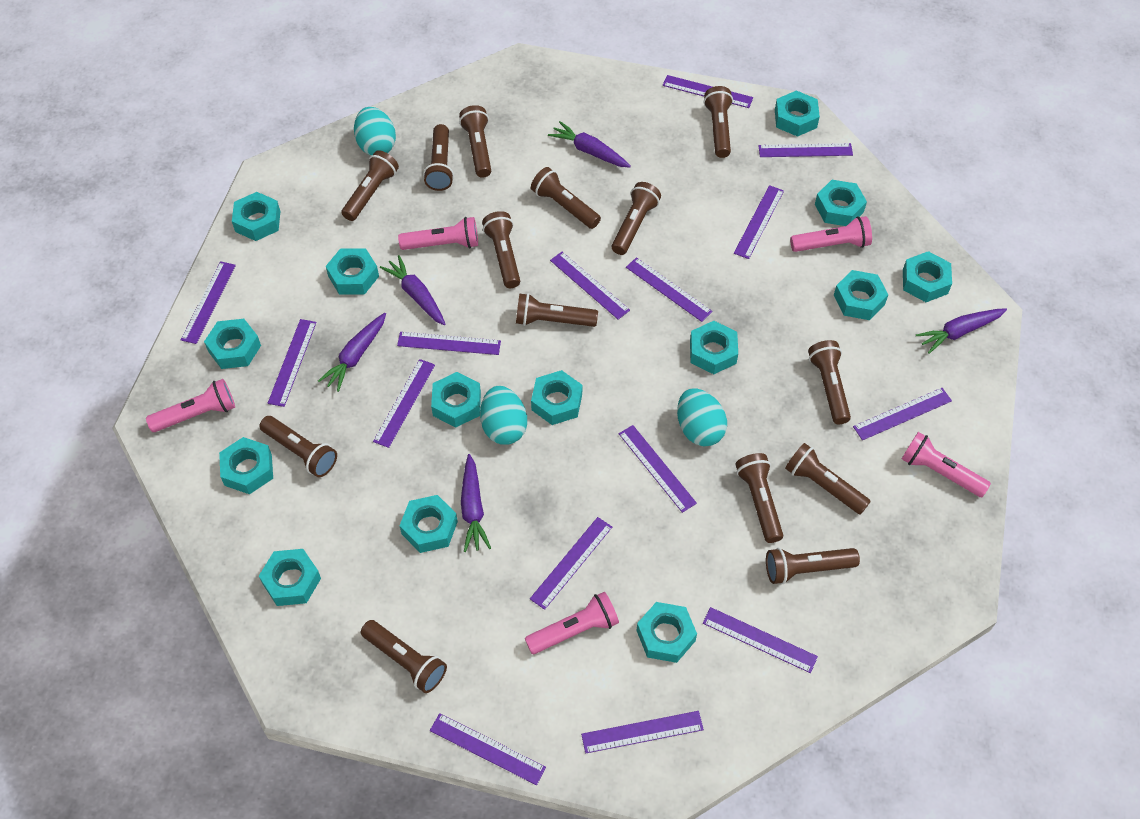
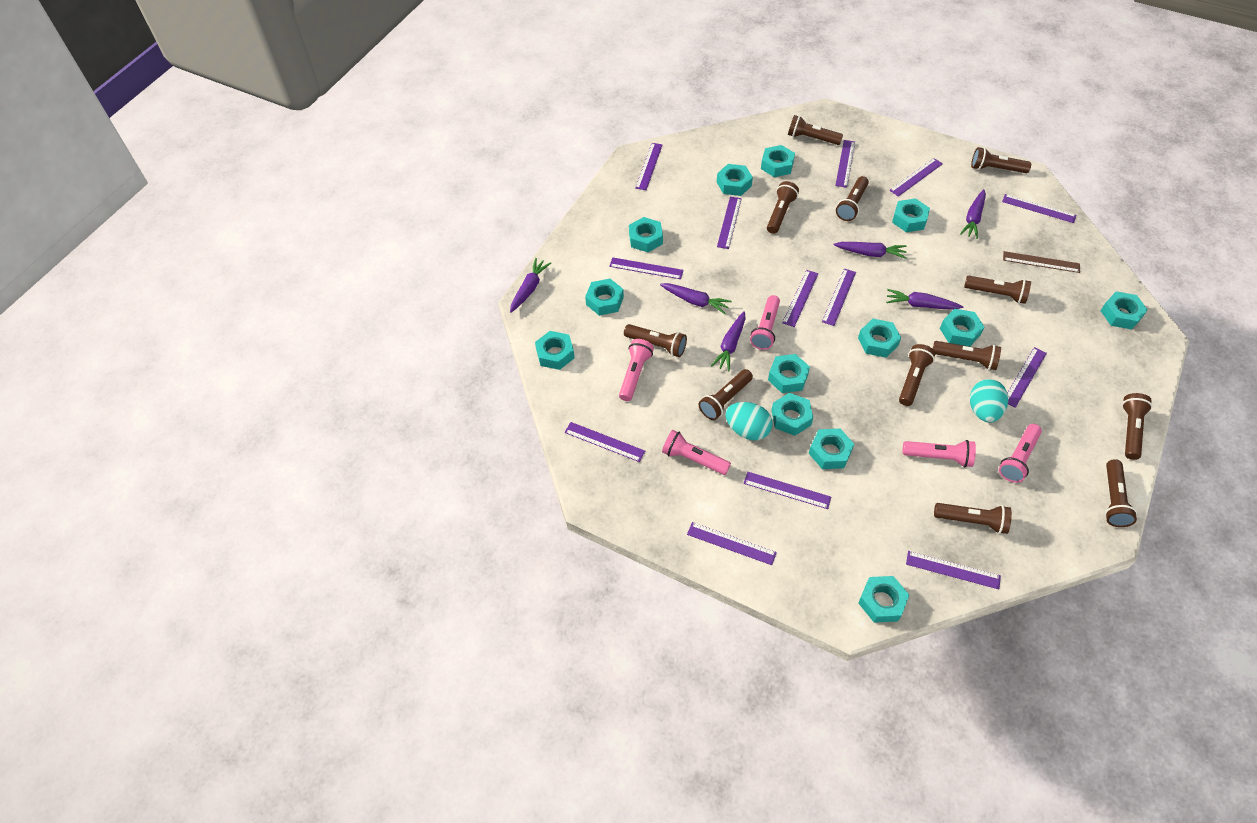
brown flashlight: 14 -> 12
brown ruler: 0 -> 1
purple carrot: 5 -> 6
purple ruler: 15 -> 13
turquoise egg: 3 -> 2
turquoise nut: 14 -> 13

